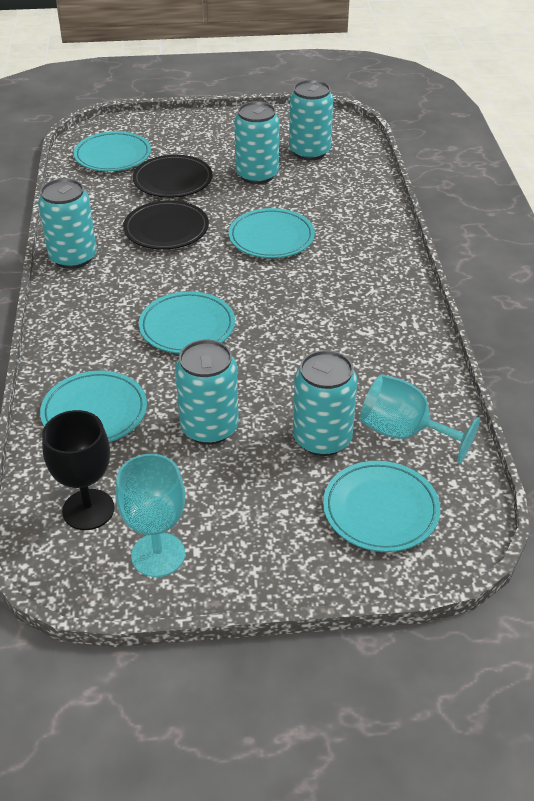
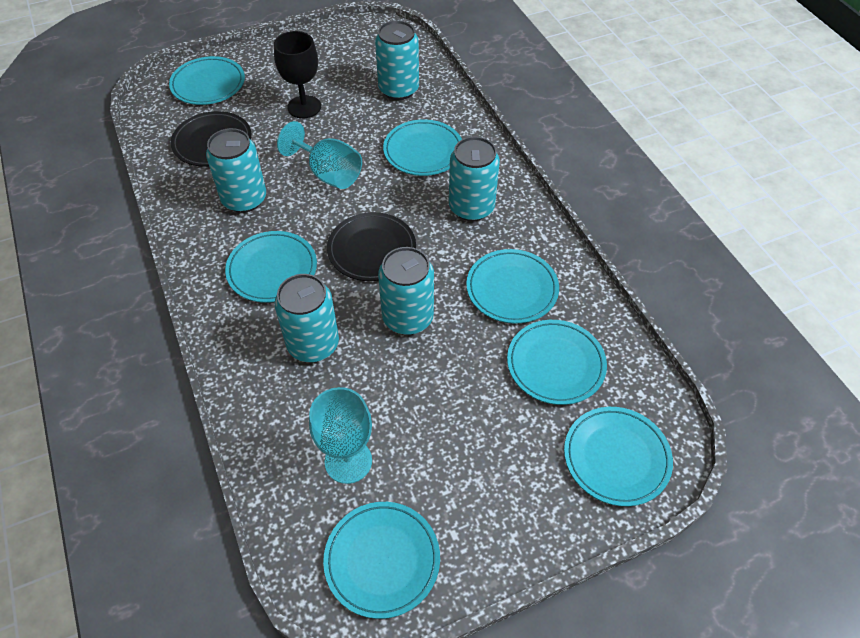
turquoise plate: 5 -> 7

